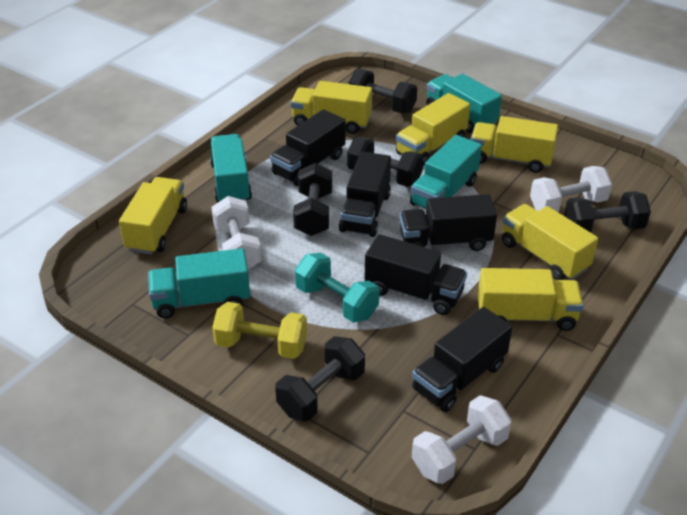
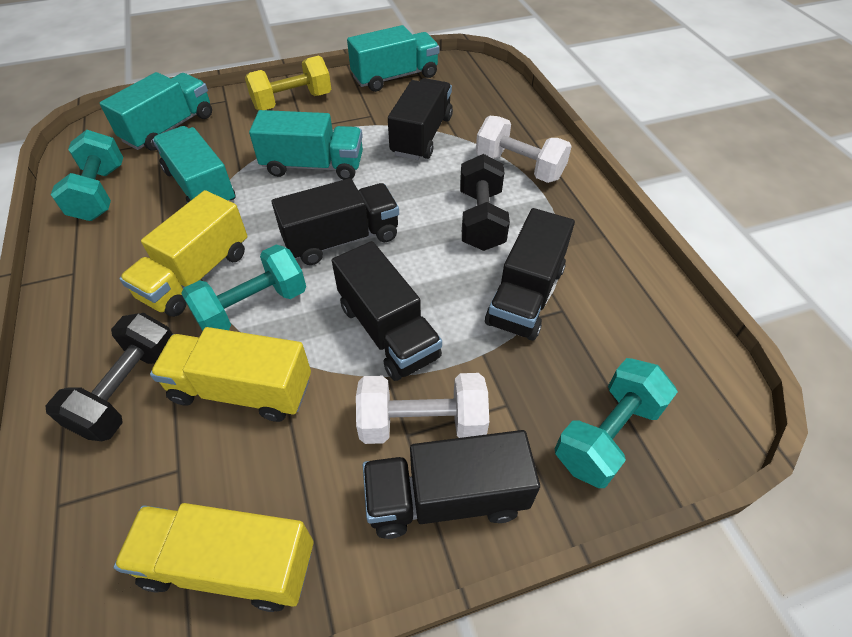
black dumbbell: 5 -> 2
turquoise dumbbell: 1 -> 3
white dumbbell: 3 -> 2
yellow truck: 6 -> 3

